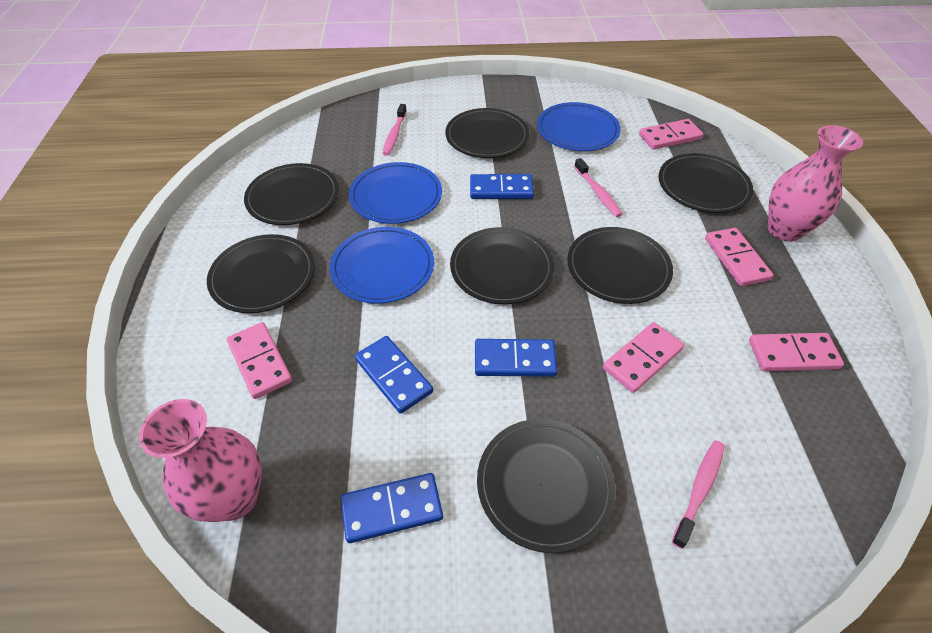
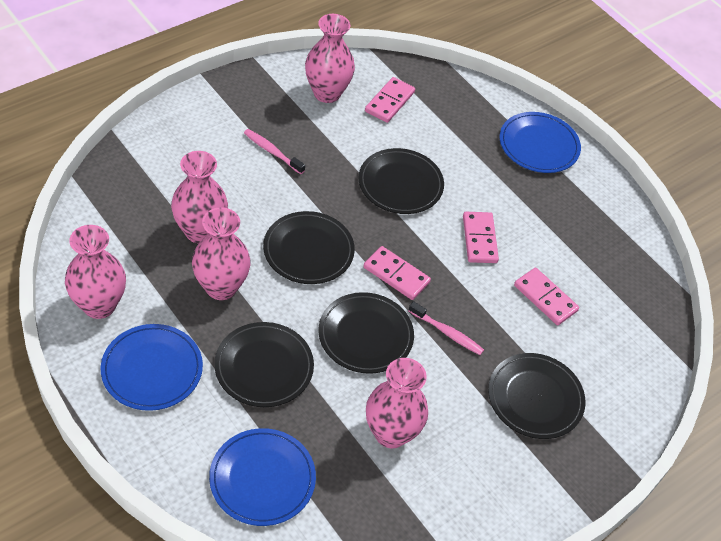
black plate: 7 -> 5
blue domino: 4 -> 0
pink domino: 5 -> 4
pink toothbrush: 3 -> 2
pink vase: 2 -> 5

